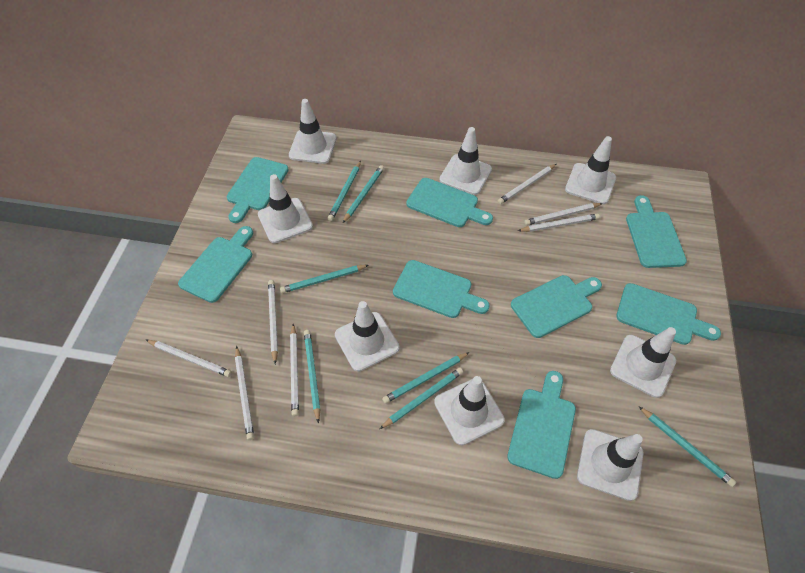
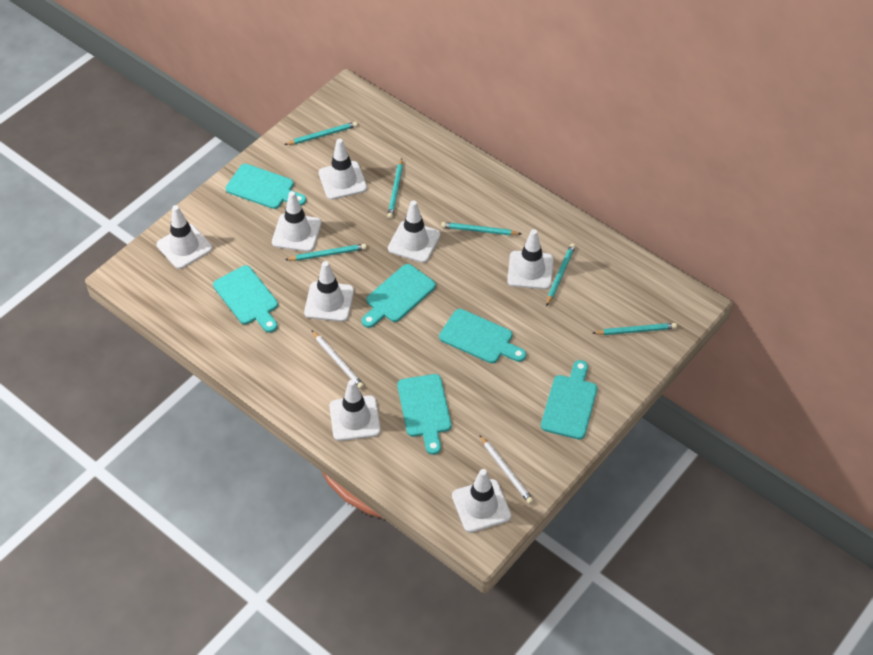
turquoise cutting board: 8 -> 6
turquoise pencil: 7 -> 6
white pencil: 7 -> 2

